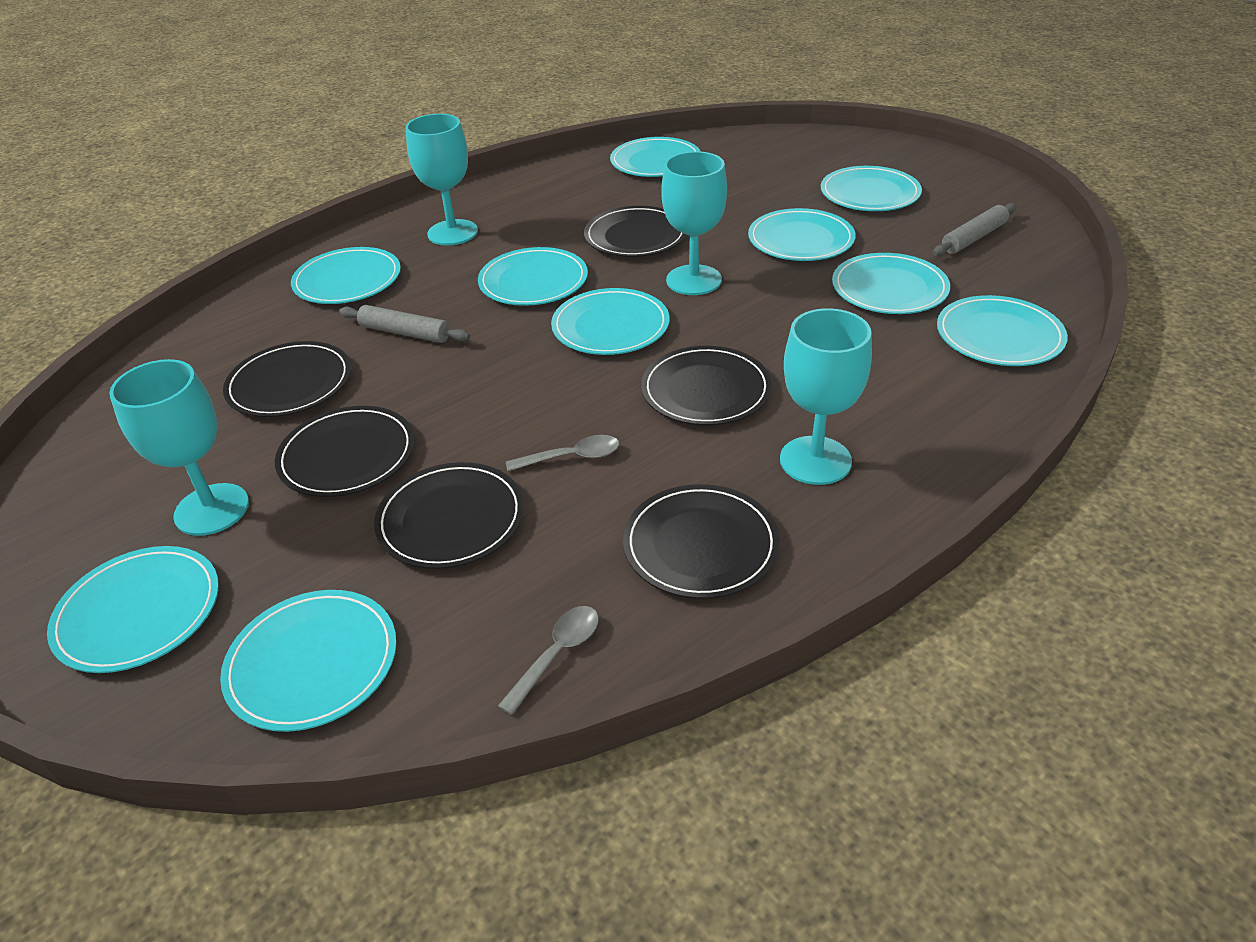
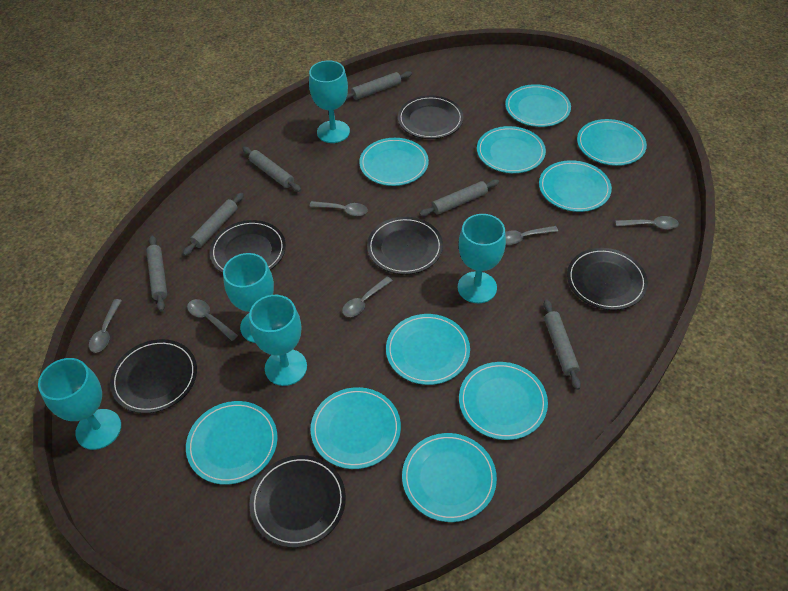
grey rolling pin: 2 -> 6
grey spoon: 2 -> 6
turquoise goblet: 4 -> 5

